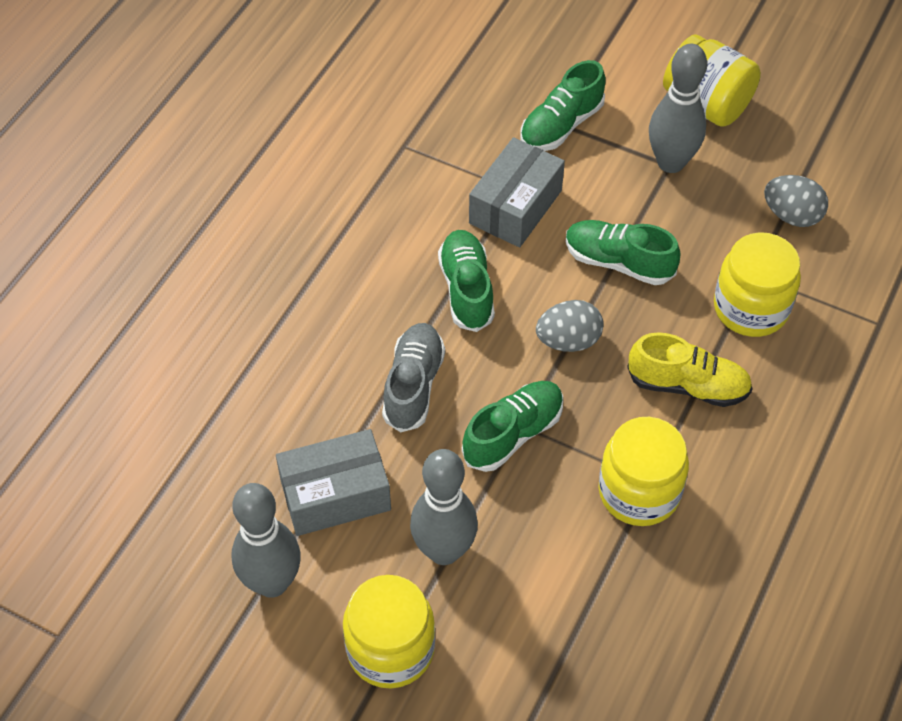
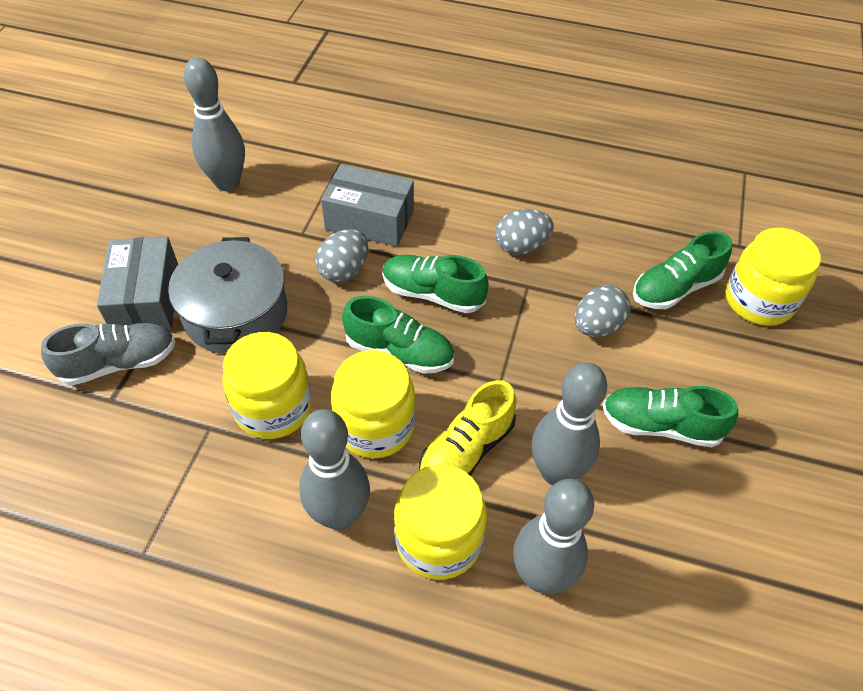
grey bowling pin: 3 -> 4
grey egg: 2 -> 3
grey pot: 0 -> 1

